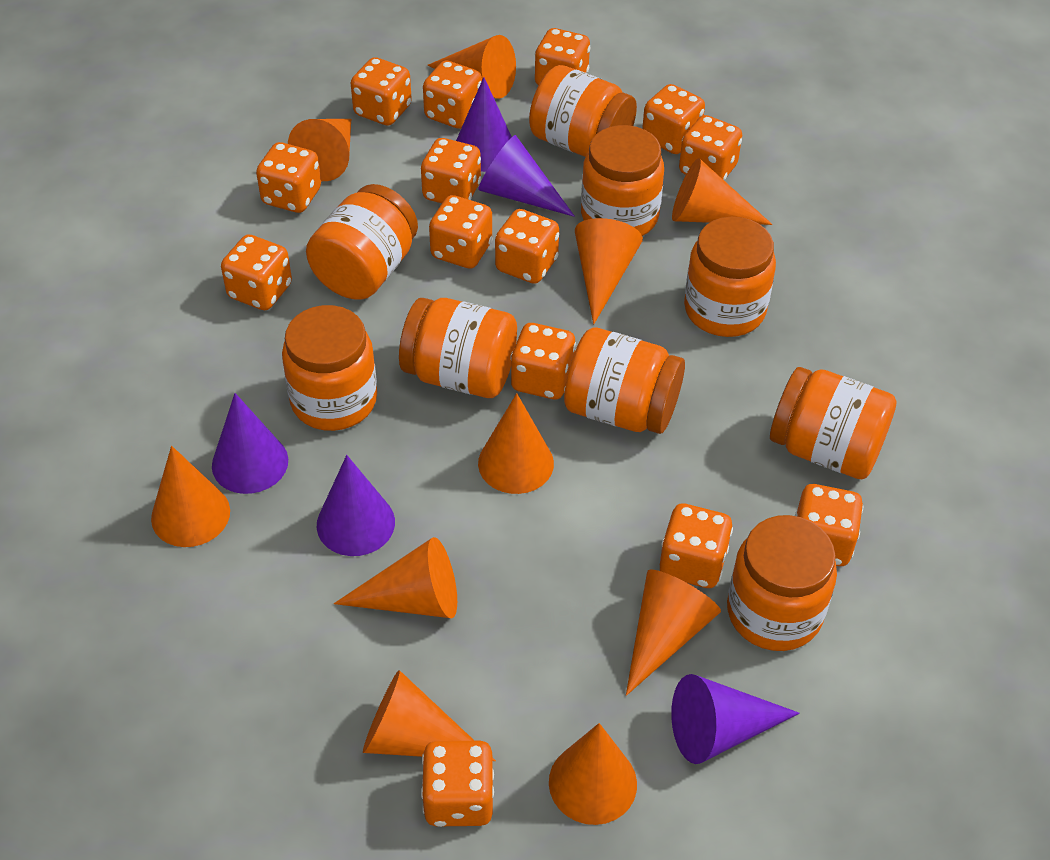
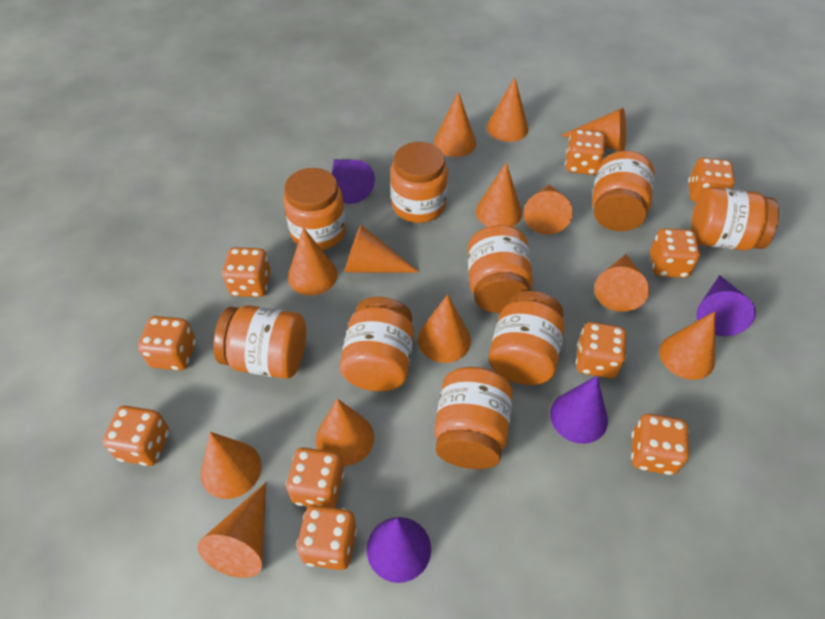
orange cone: 10 -> 13
orange dice: 14 -> 10
purple cone: 5 -> 4

